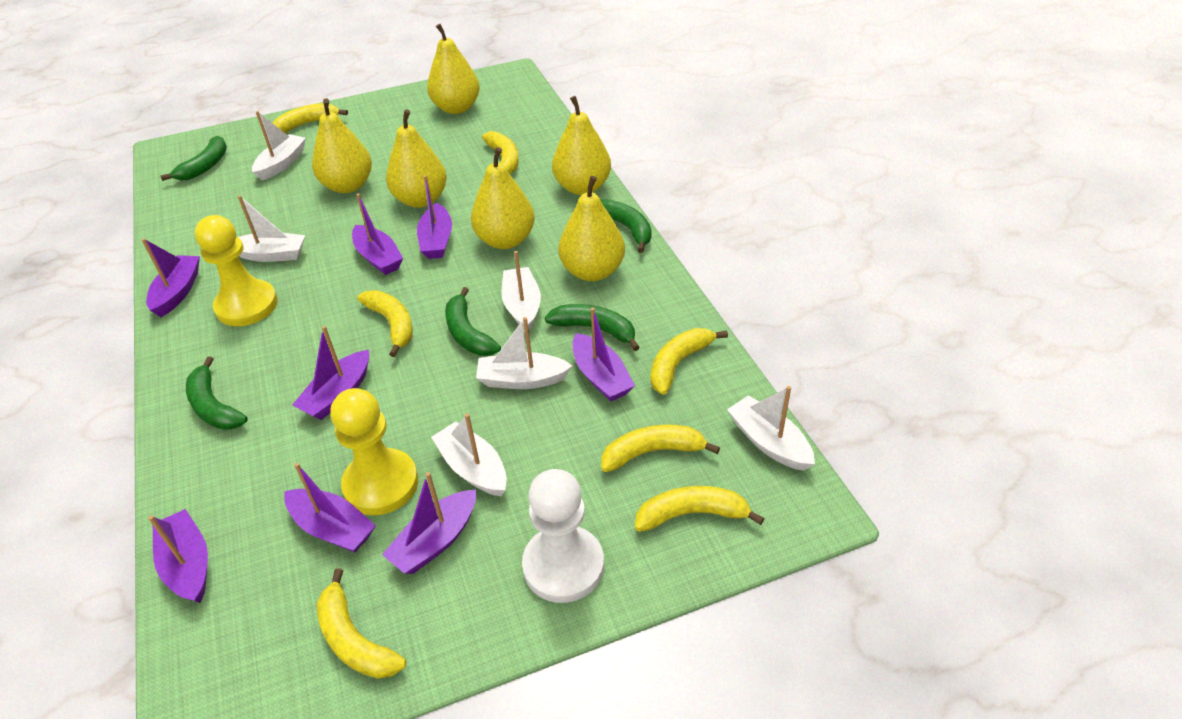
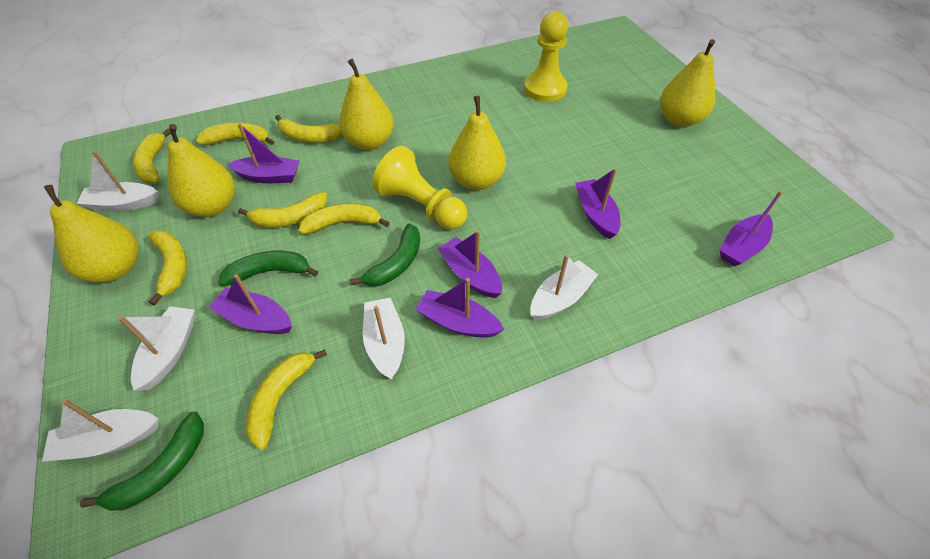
green banana: 5 -> 3
purple boat: 8 -> 6
white boat: 6 -> 5
white pawn: 1 -> 0
yellow pear: 6 -> 5

